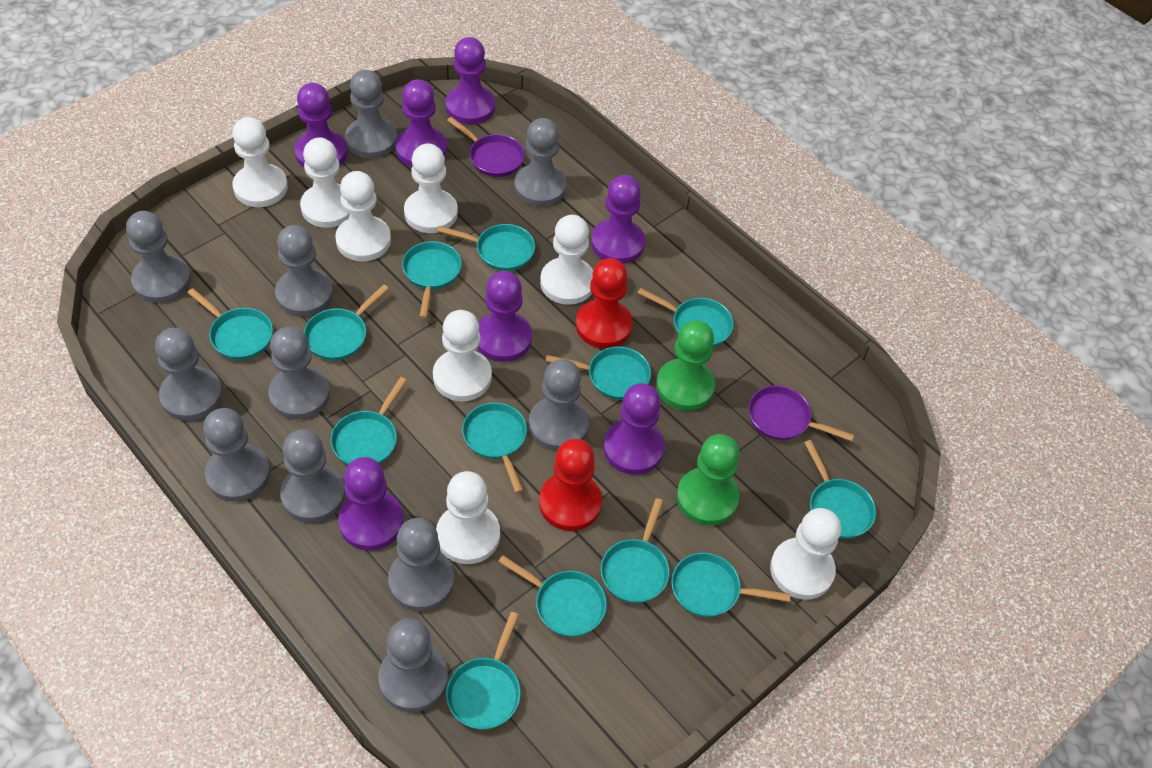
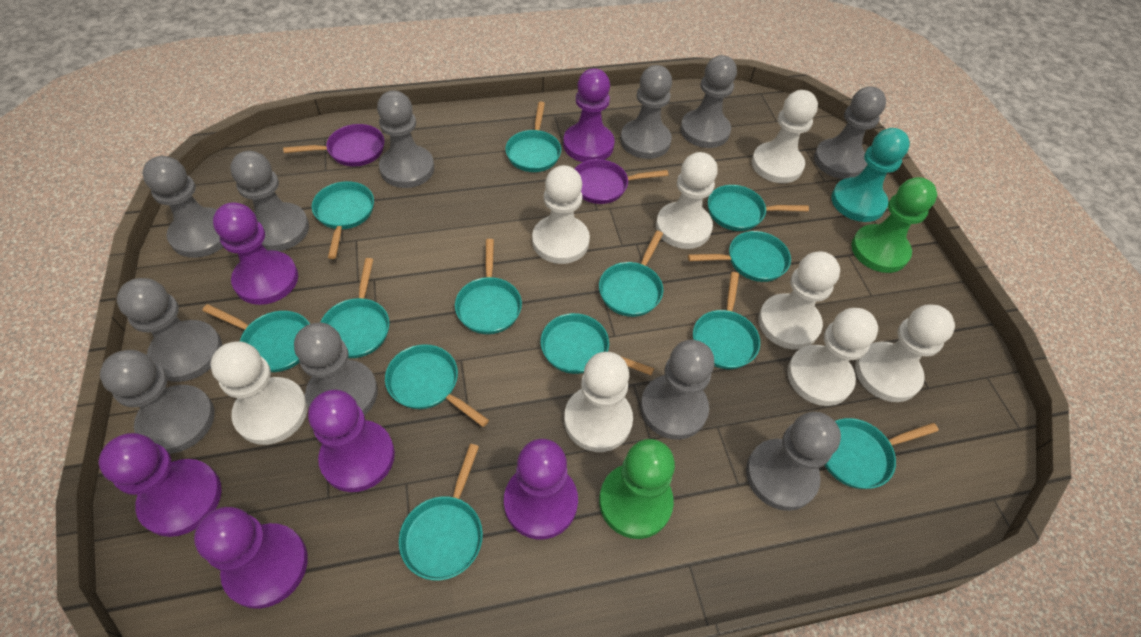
purple pawn: 7 -> 6
red pawn: 2 -> 0
turquoise pawn: 0 -> 1

